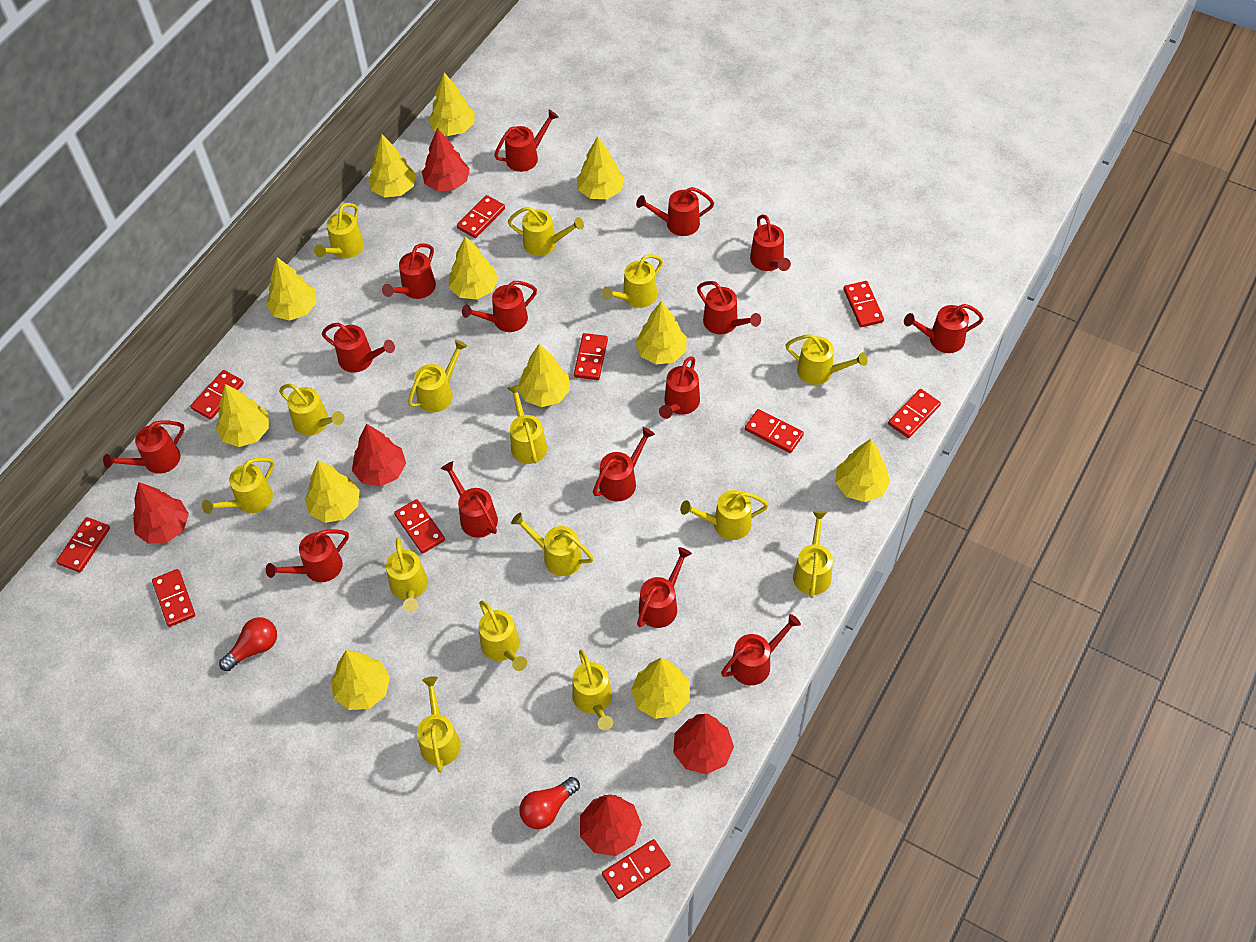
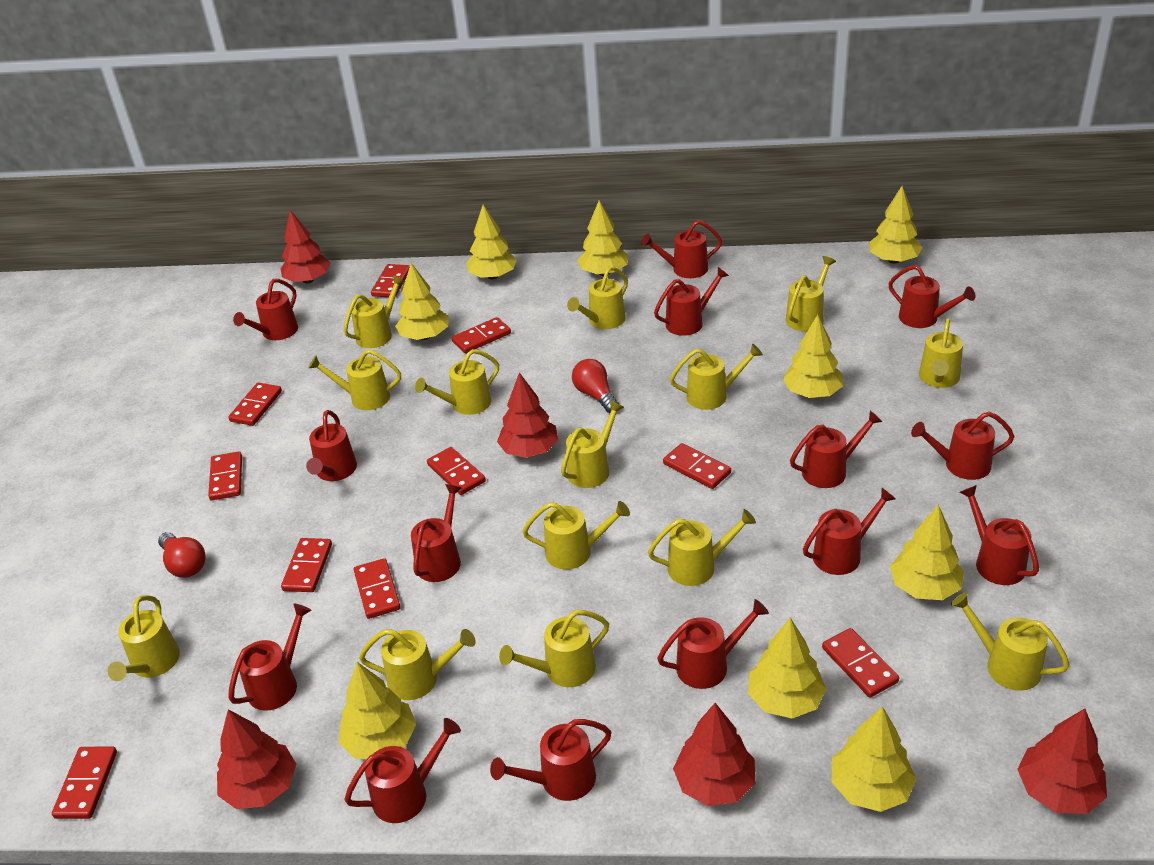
red watering can: 15 -> 14
yellow tree: 12 -> 9
yellow watering can: 15 -> 14

